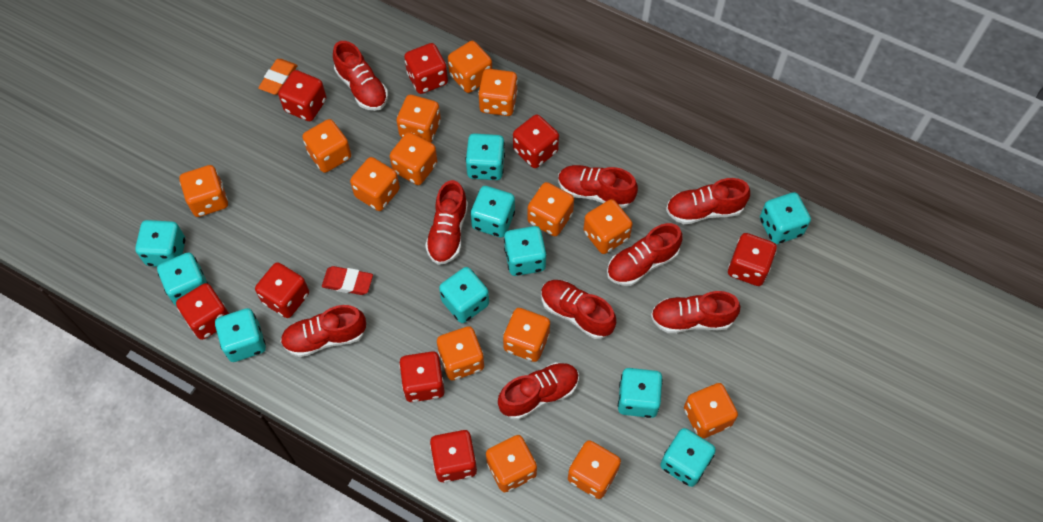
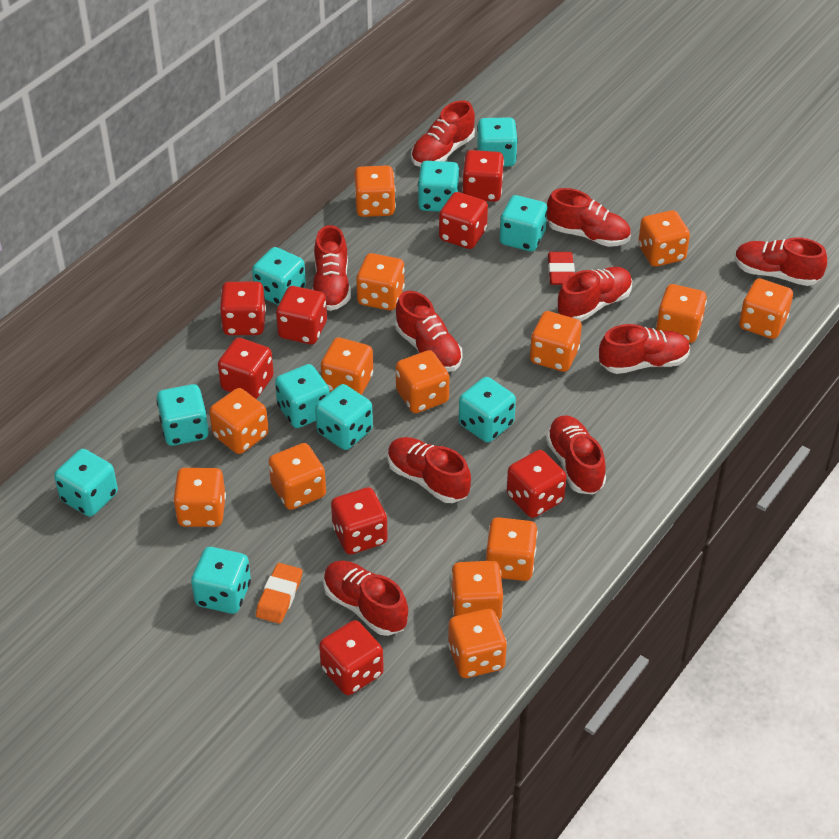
red shoe: 9 -> 10

